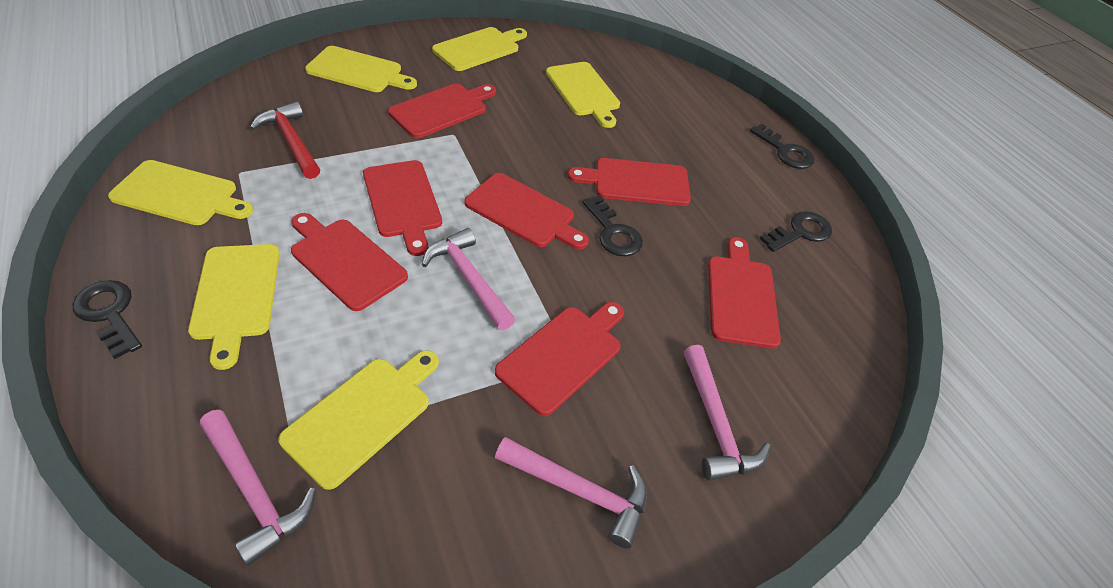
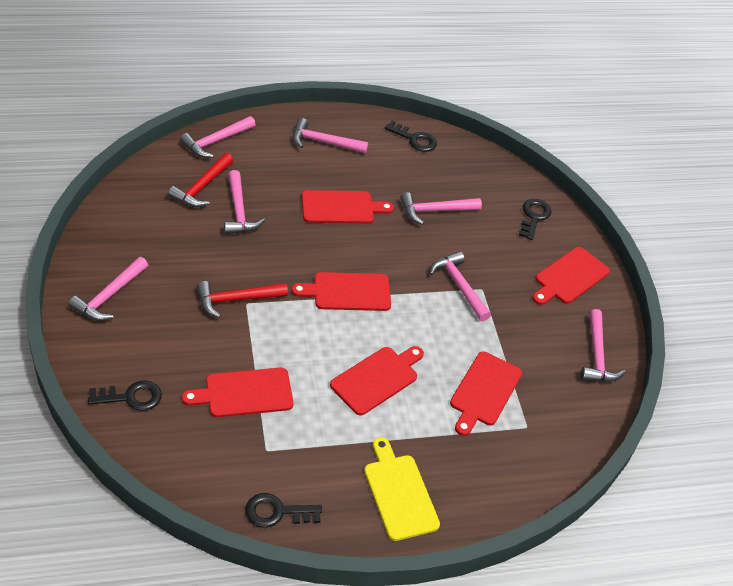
pink hammer: 4 -> 7
red cutting board: 7 -> 6
red hammer: 1 -> 2
yellow cutting board: 6 -> 1

